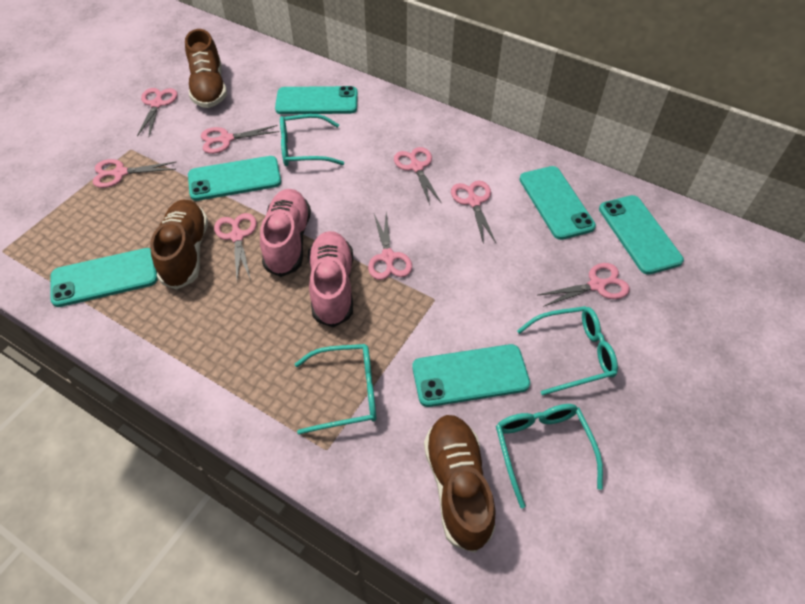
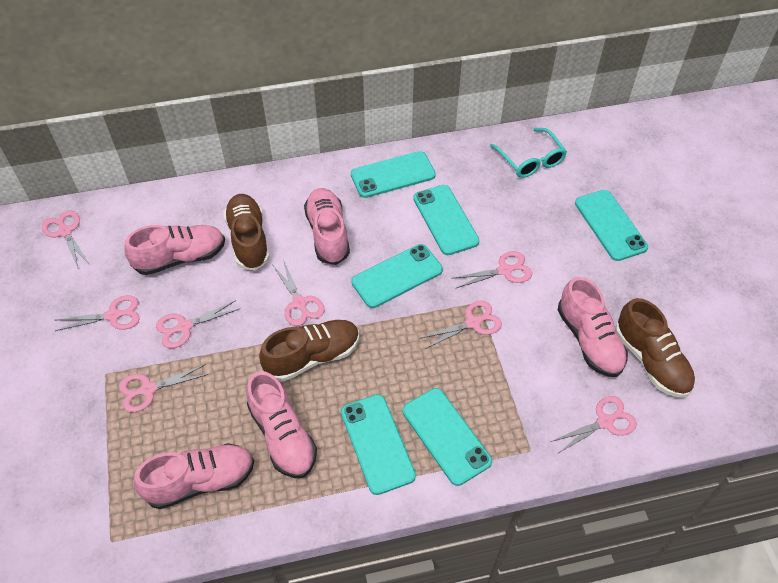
pink shoe: 2 -> 5
turquoise glasses: 4 -> 1

